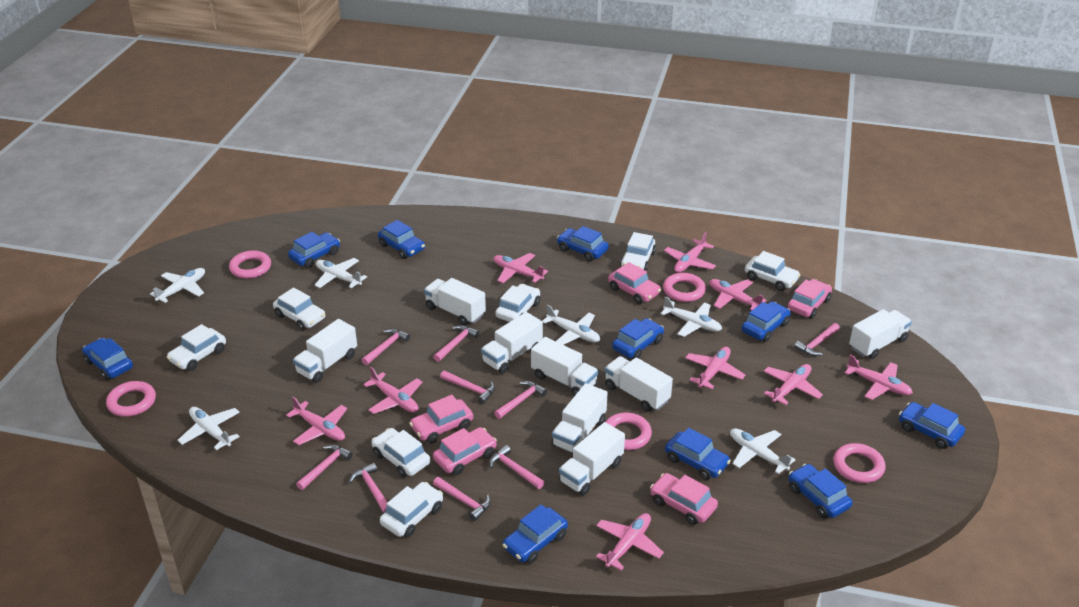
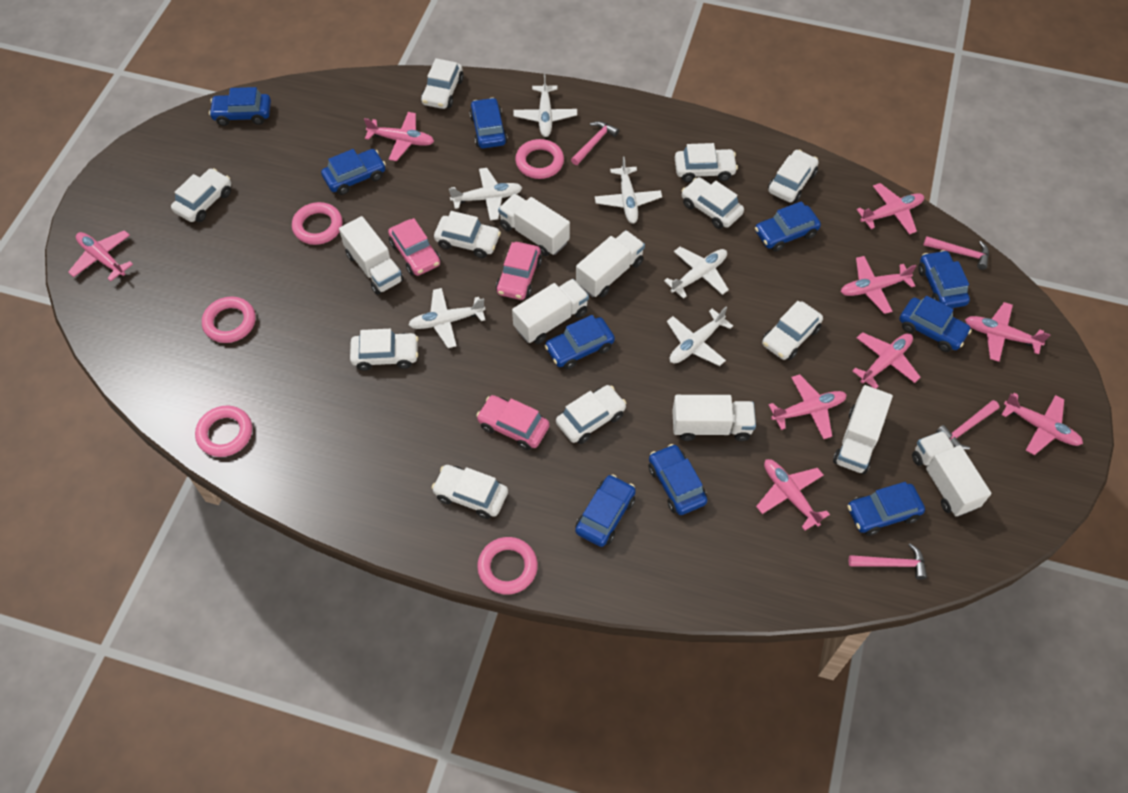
pink car: 5 -> 3
pink hammer: 9 -> 4
white car: 7 -> 10
white truck: 8 -> 7

